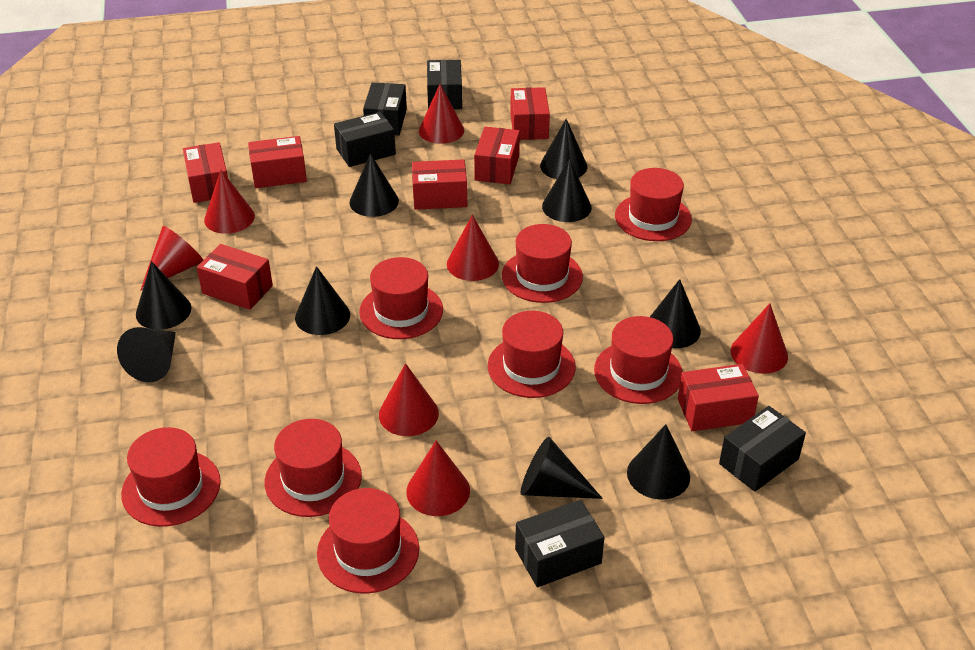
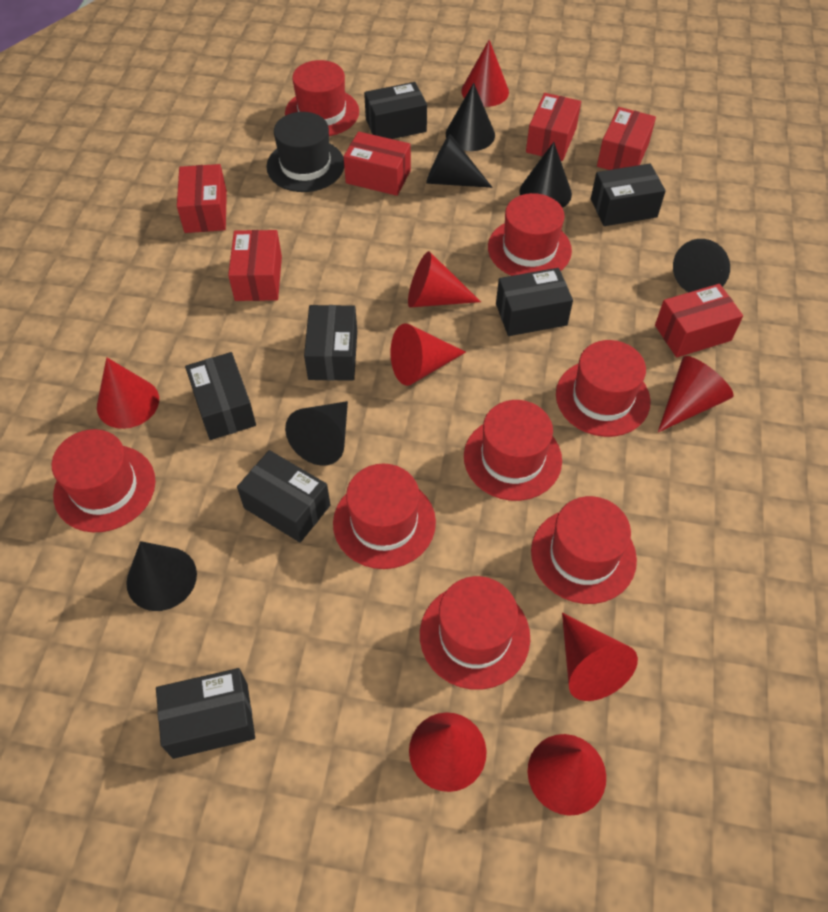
black box: 5 -> 7
black cone: 9 -> 6
black hat: 0 -> 1
red box: 7 -> 6
red cone: 7 -> 8

